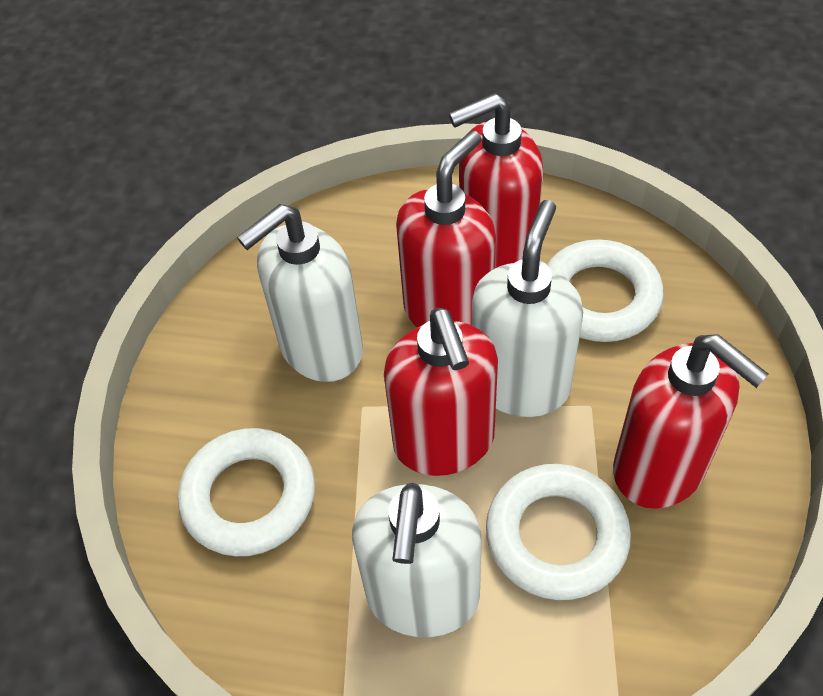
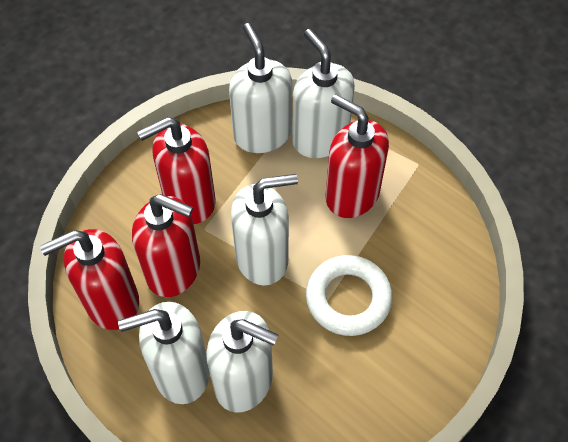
white ring: 3 -> 1
white soap dispenser: 3 -> 5

